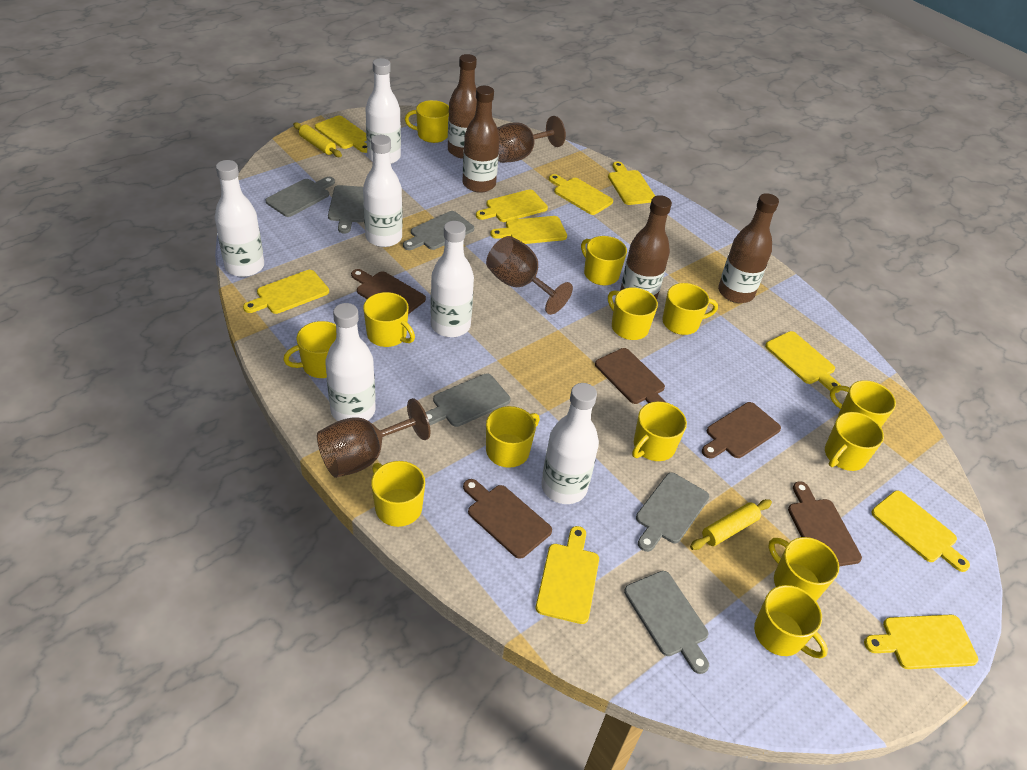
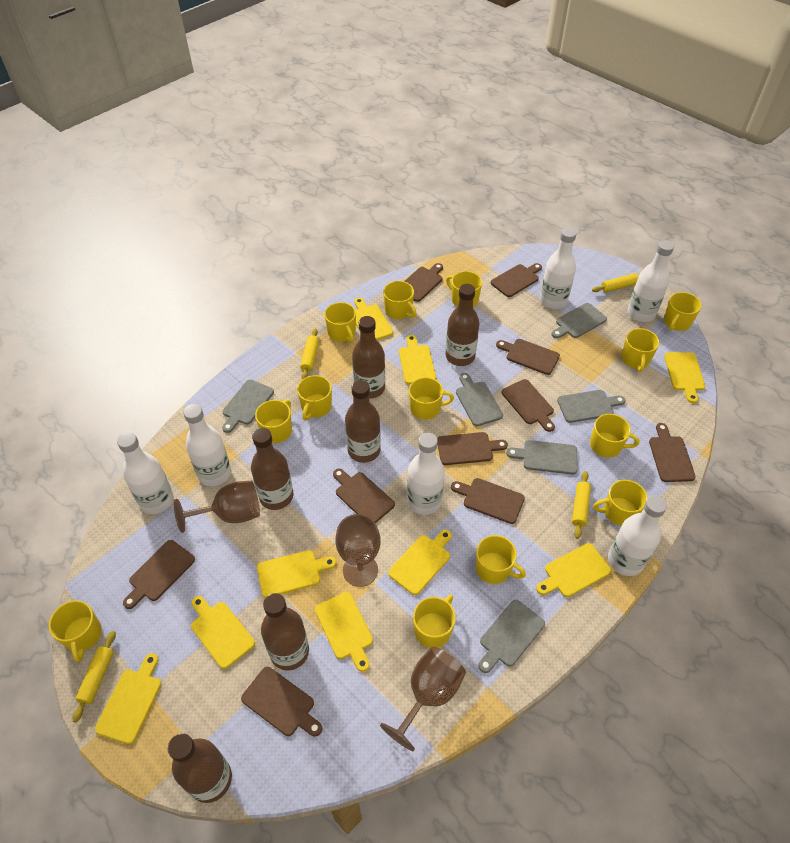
brown bottle: 4 -> 6
brown cutting board: 5 -> 10
yellow cutting board: 10 -> 9
yellow rolling pin: 2 -> 4

